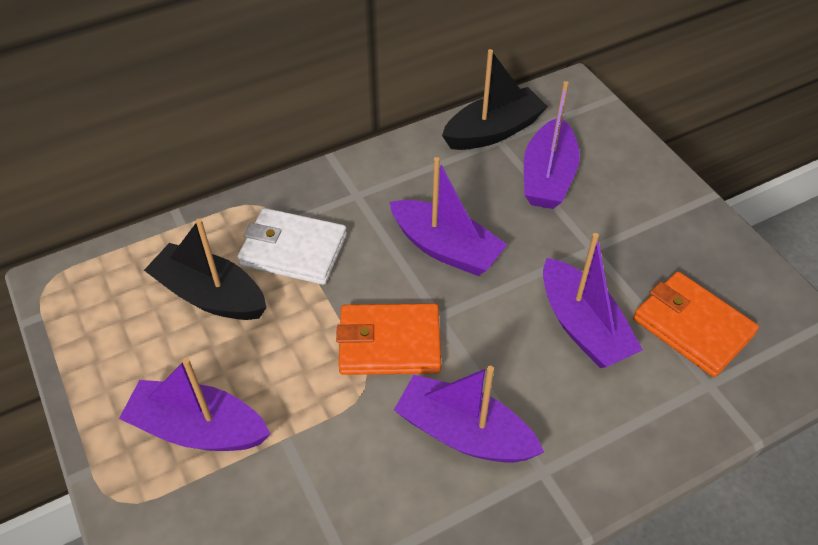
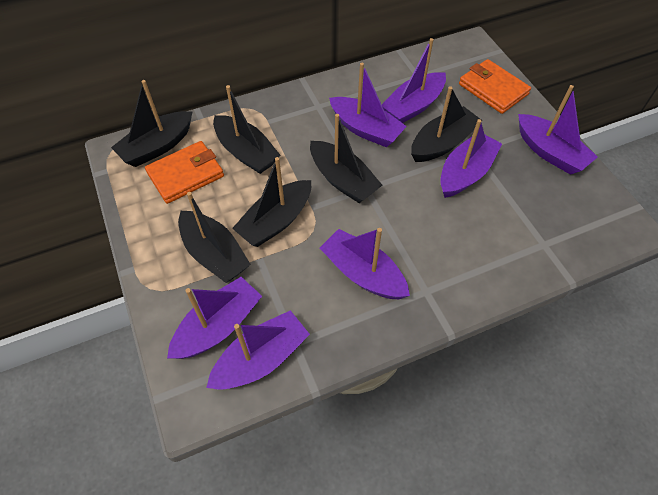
black boat: 2 -> 6
purple boat: 5 -> 7
white wallet: 1 -> 0

